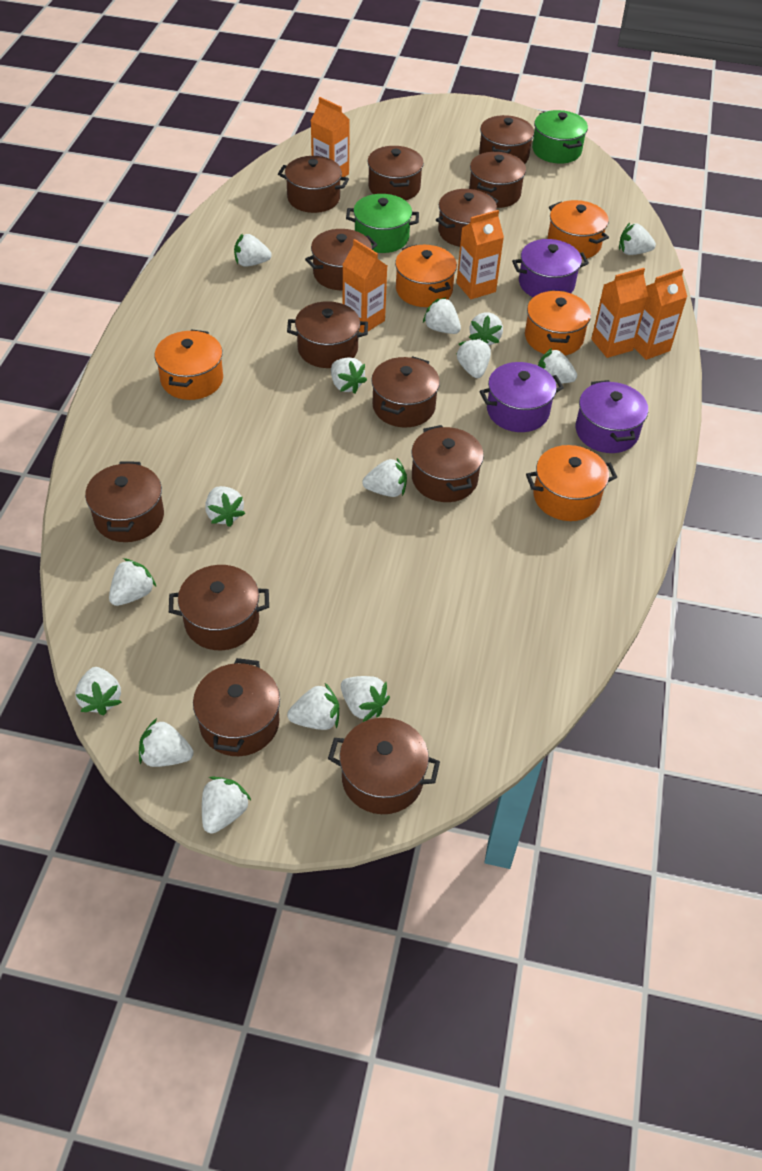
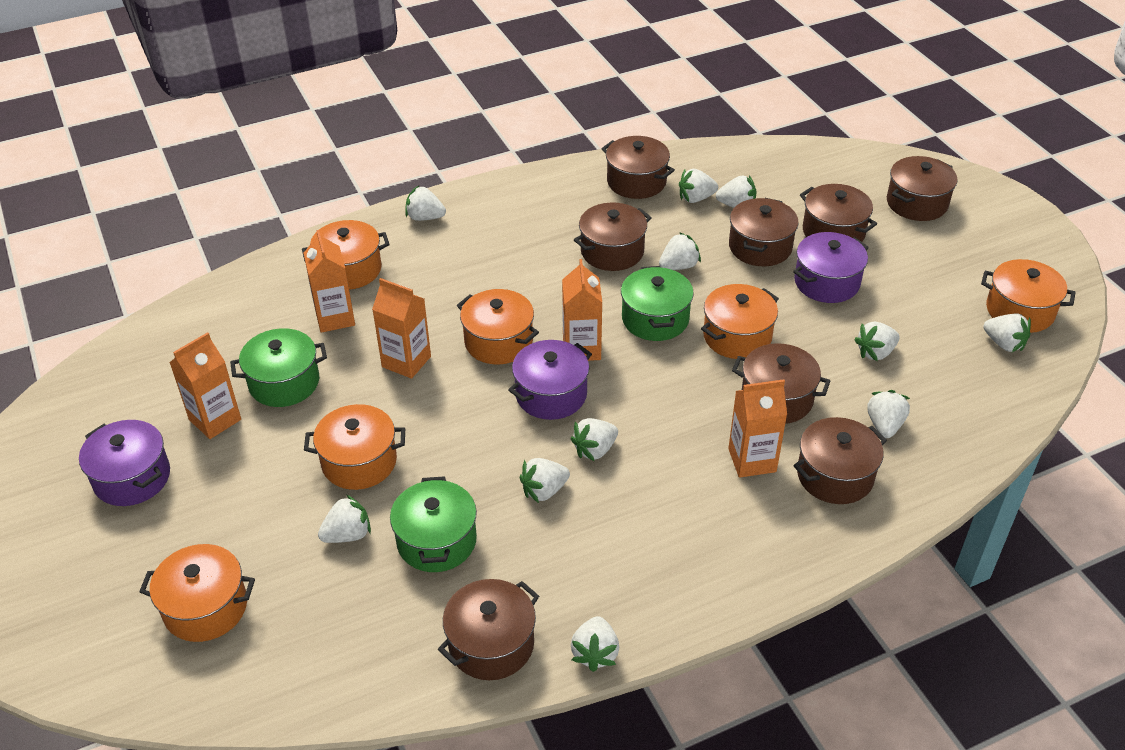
brown pot: 13 -> 8
green pot: 2 -> 3
orange pot: 5 -> 6
white strawberry: 15 -> 11

